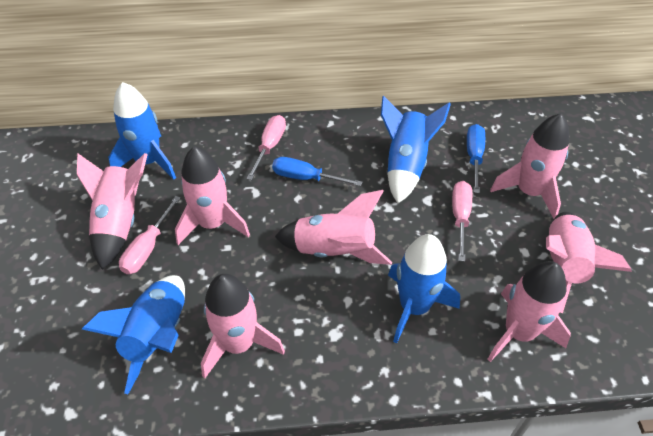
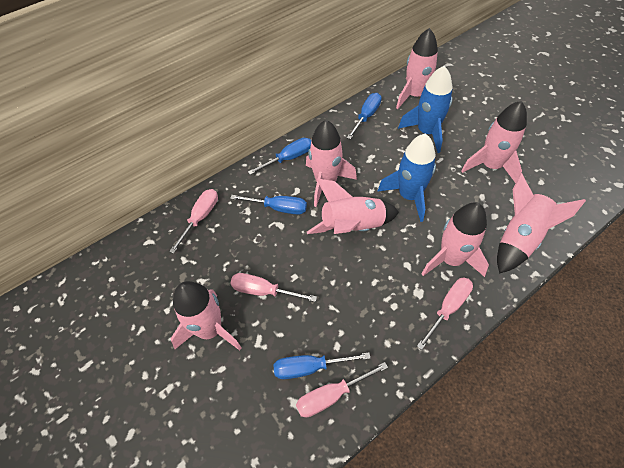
blue rocket: 4 -> 2
blue screwdriver: 2 -> 4
pink screwdriver: 3 -> 4

